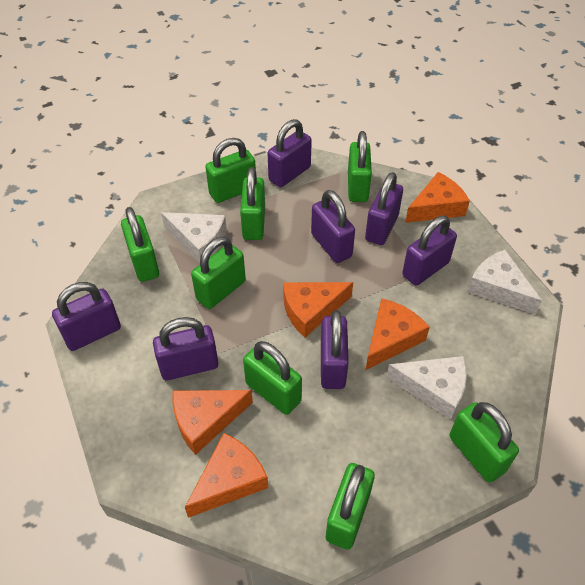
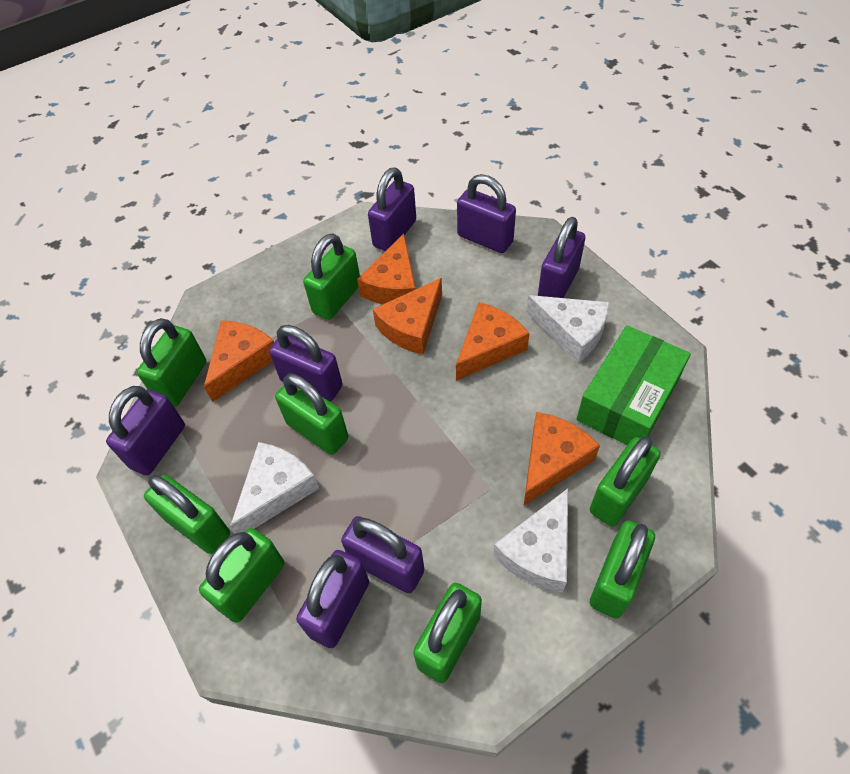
green box: 0 -> 1

